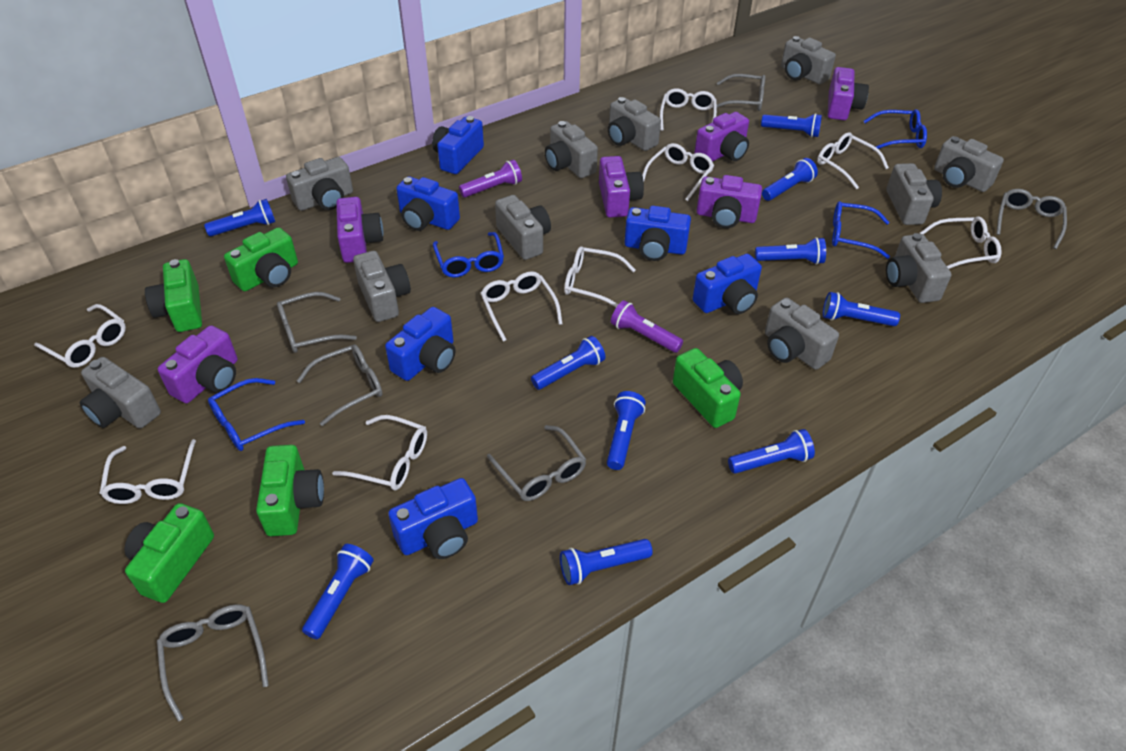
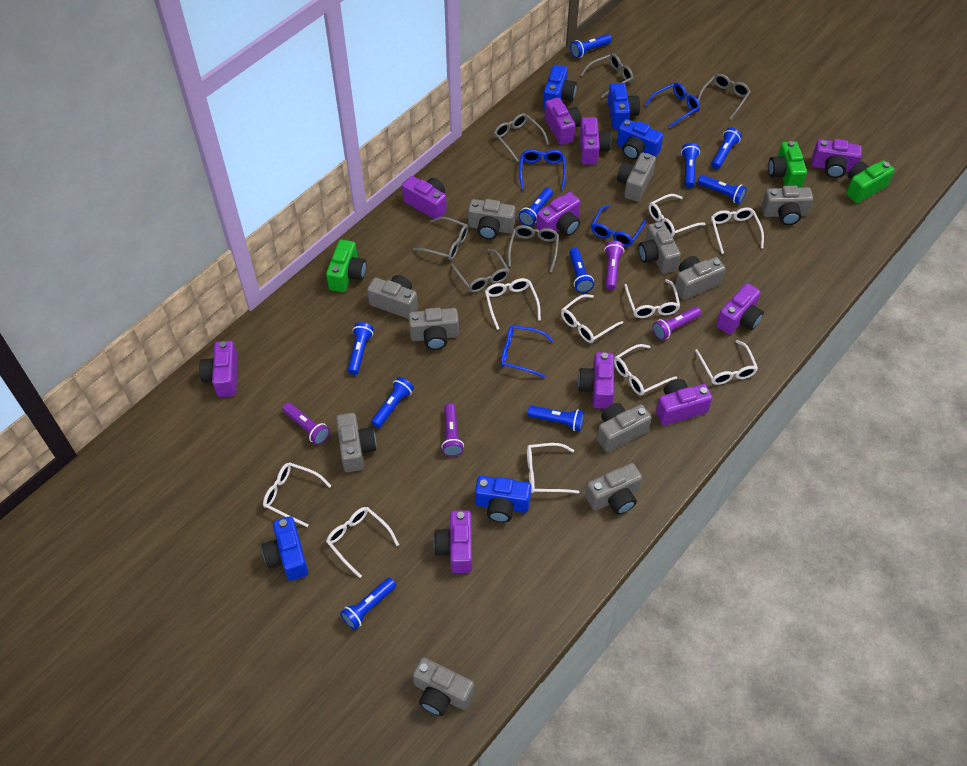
blue camera: 6 -> 5
green camera: 5 -> 3
purple camera: 6 -> 10
purple flashlight: 2 -> 4
white glasses: 9 -> 10

